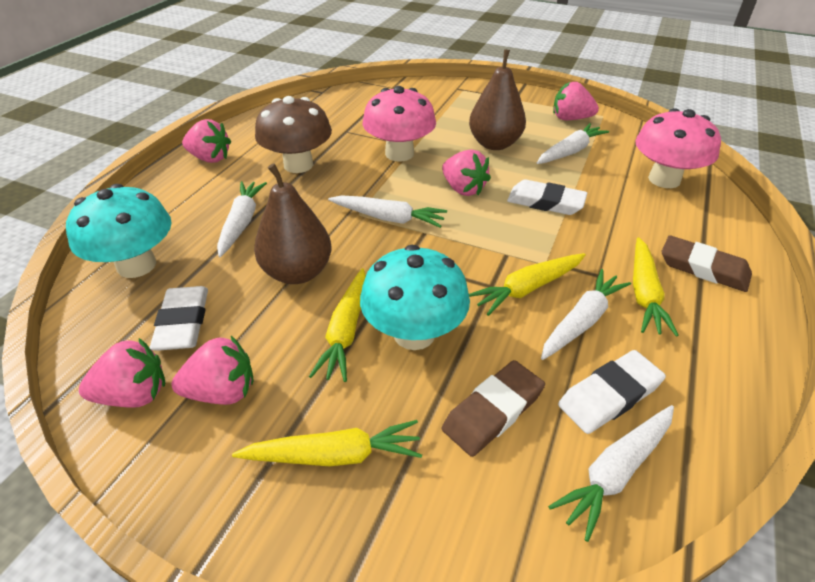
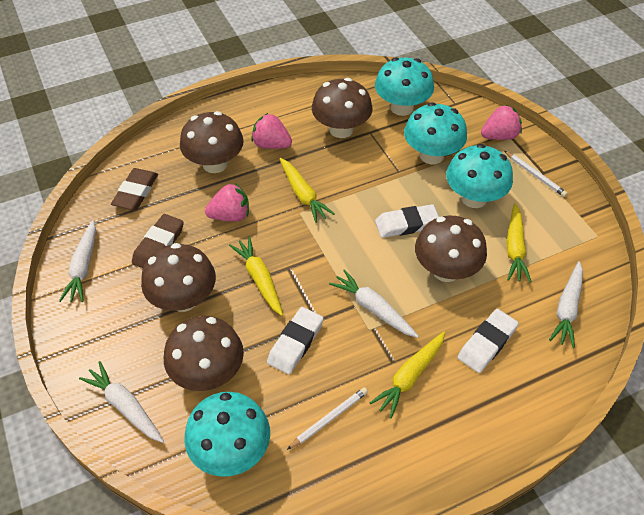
brown mushroom: 1 -> 5
brown pear: 2 -> 0
pink mushroom: 2 -> 0
pink strawberry: 5 -> 3
turquoise mushroom: 2 -> 4
white carrot: 5 -> 4
white pencil: 0 -> 2

